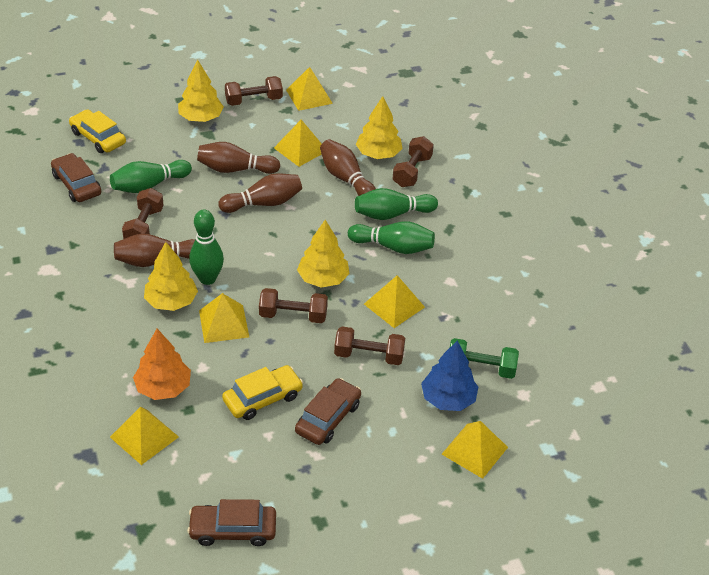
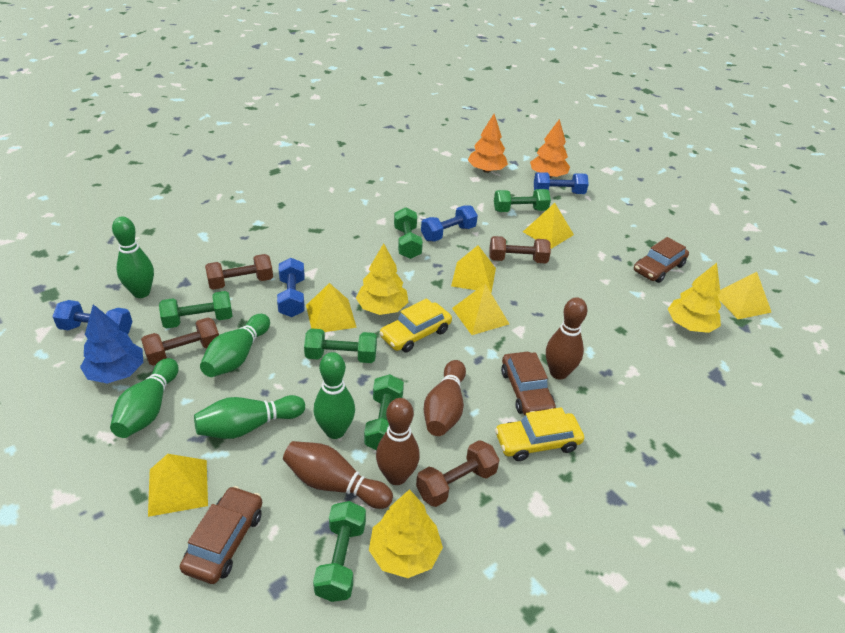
blue dumbbell: 0 -> 4
brown dumbbell: 5 -> 4
green bowling pin: 4 -> 5
green dumbbell: 1 -> 6
orange tree: 1 -> 2
yellow tree: 4 -> 3

